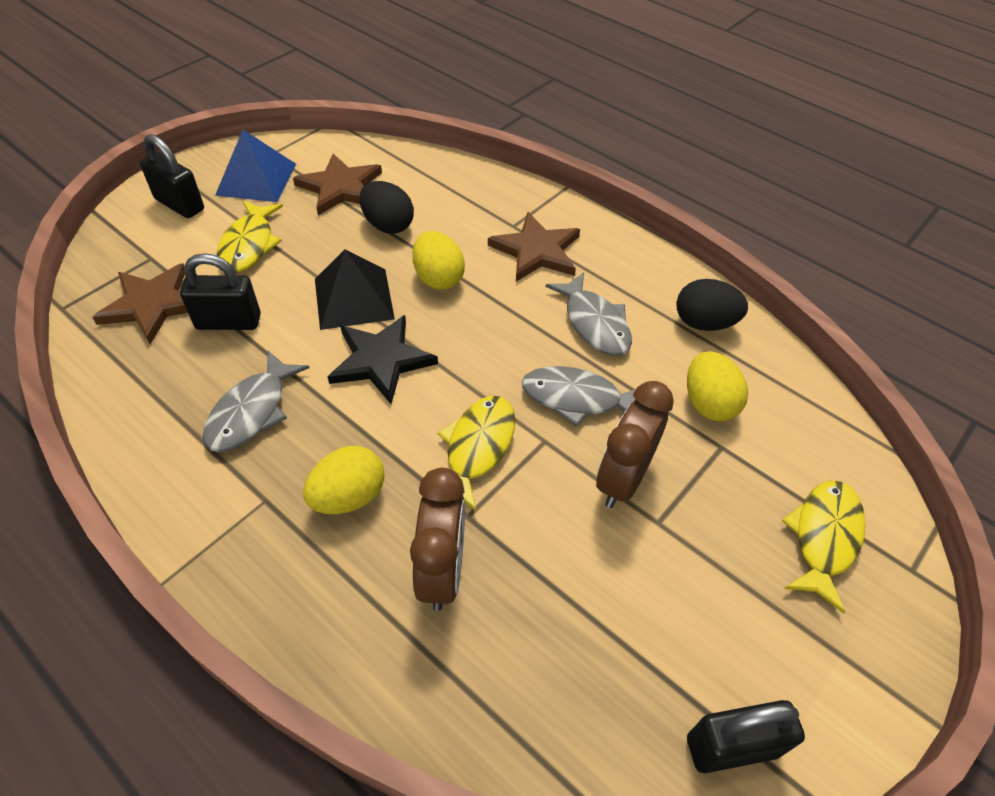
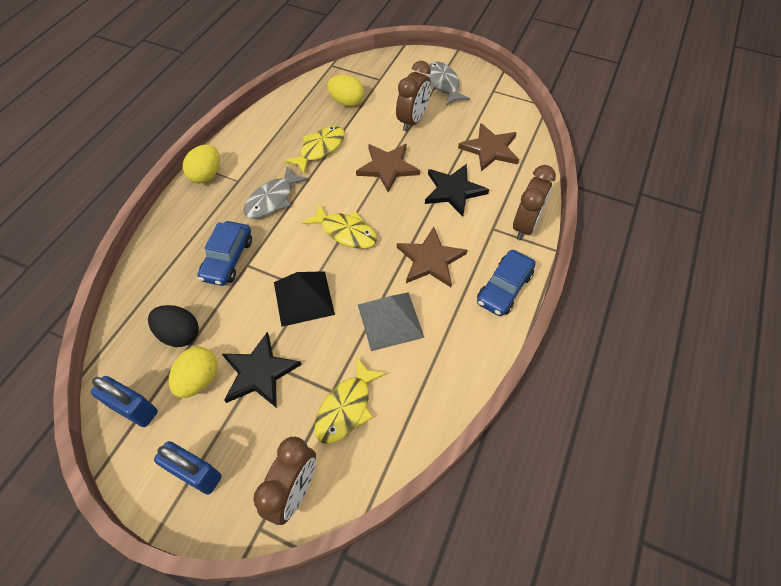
black egg: 2 -> 1
black padlock: 3 -> 0
black star: 1 -> 2
blue car: 0 -> 2
blue padlock: 0 -> 2
blue pyramid: 1 -> 0
brown clock: 2 -> 3
grey fish: 3 -> 2
grey pyramid: 0 -> 1

